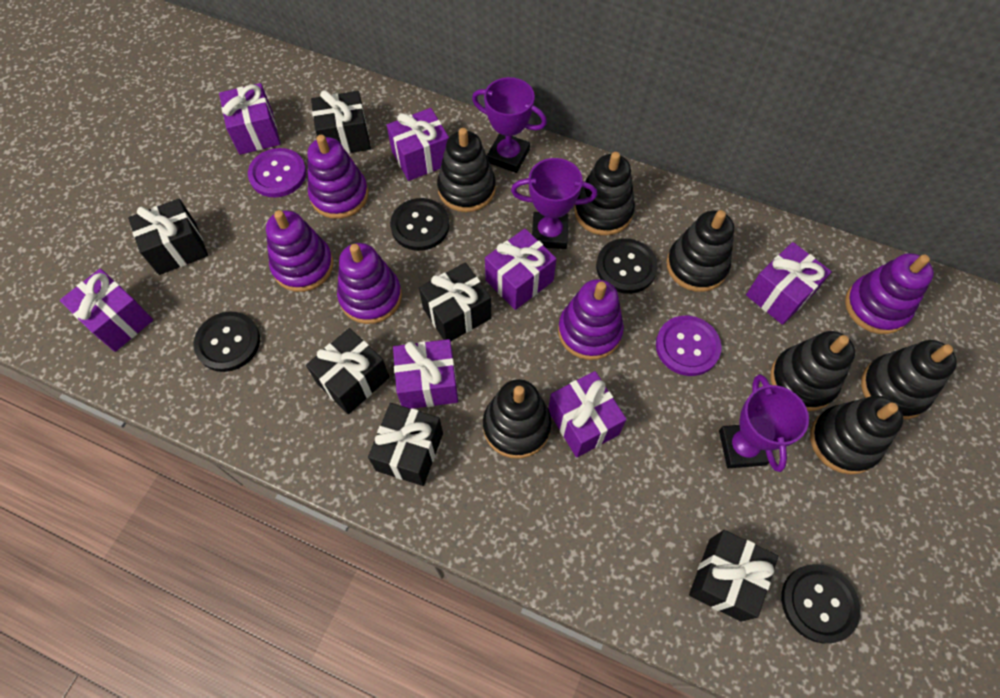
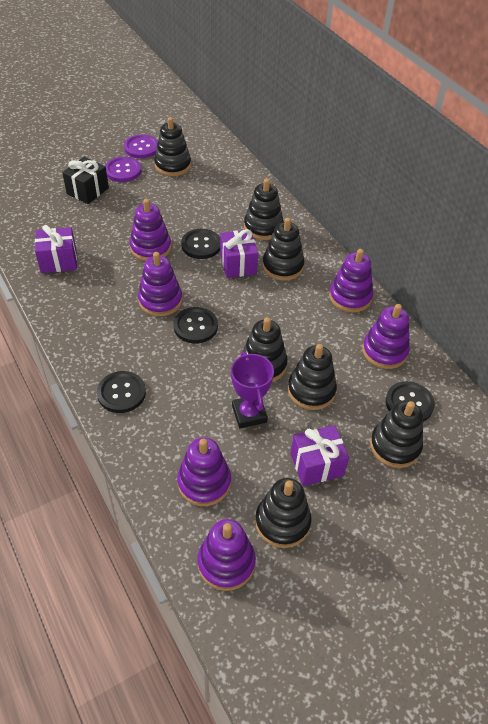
black gift: 6 -> 1
purple gift: 7 -> 3
purple stacking toy: 5 -> 6
purple trophy: 3 -> 1

